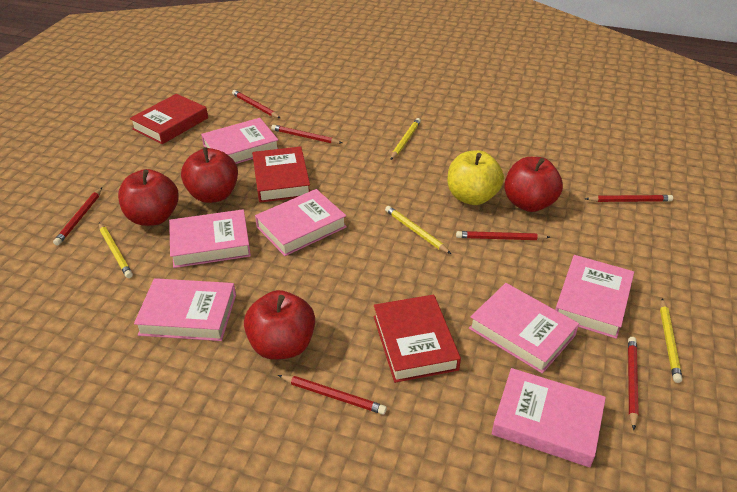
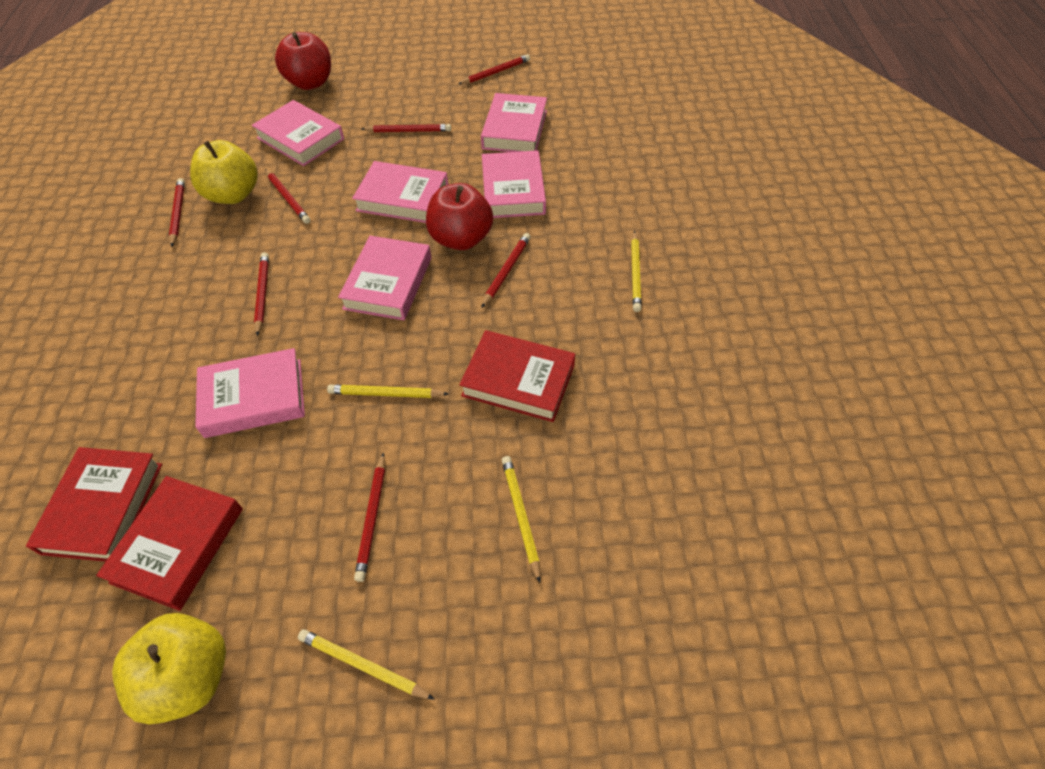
pink book: 7 -> 6
red apple: 4 -> 2
yellow apple: 1 -> 2

